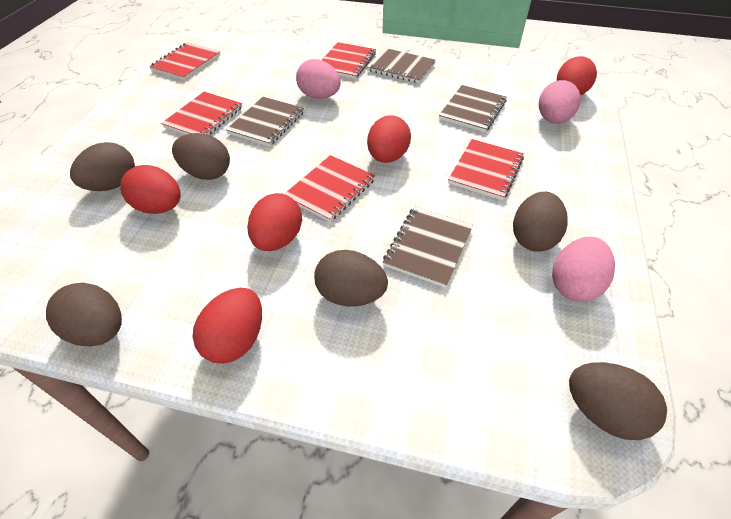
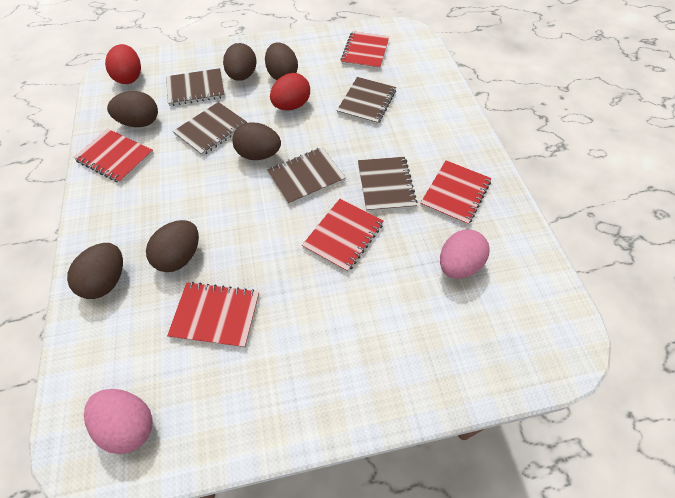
brown notebook: 4 -> 5
pink egg: 3 -> 2
red egg: 5 -> 2

